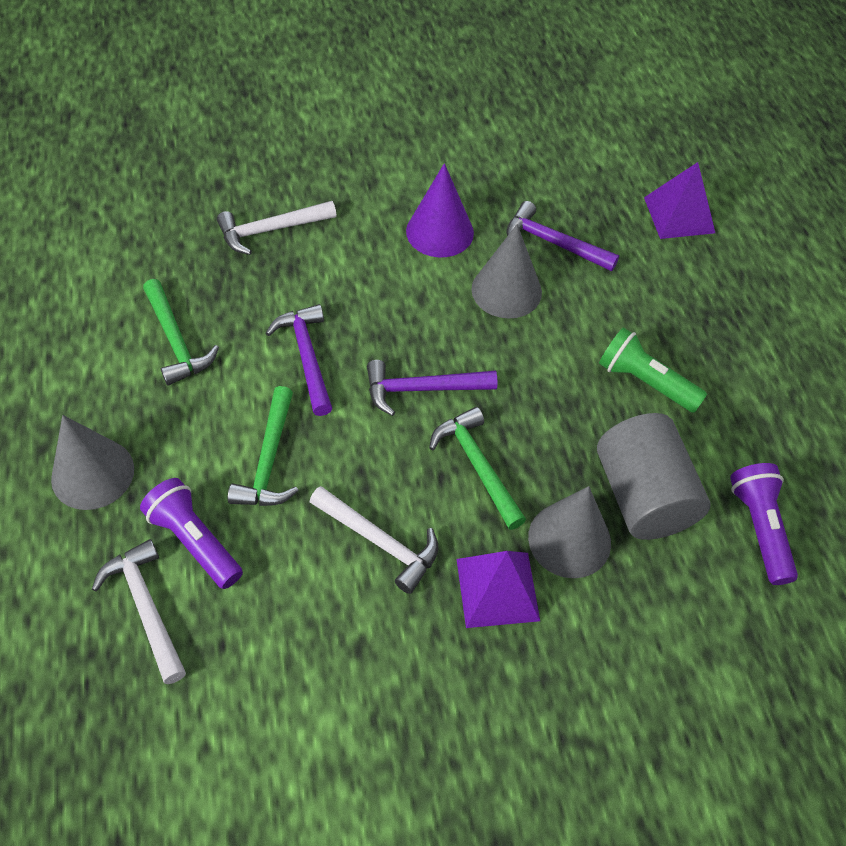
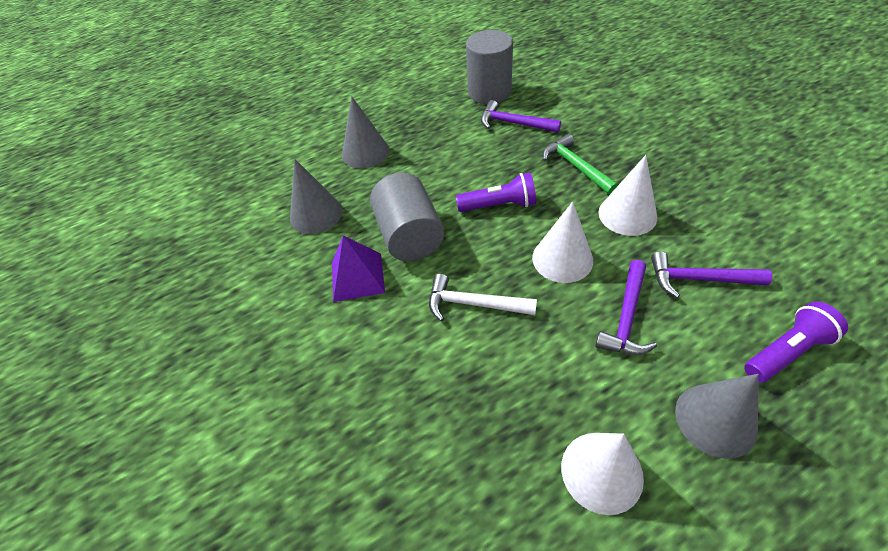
green flashlight: 1 -> 0
green hammer: 3 -> 1
grey cylinder: 1 -> 2
purple cone: 1 -> 0
purple pyramid: 2 -> 1
white cone: 0 -> 3
white hammer: 3 -> 1

